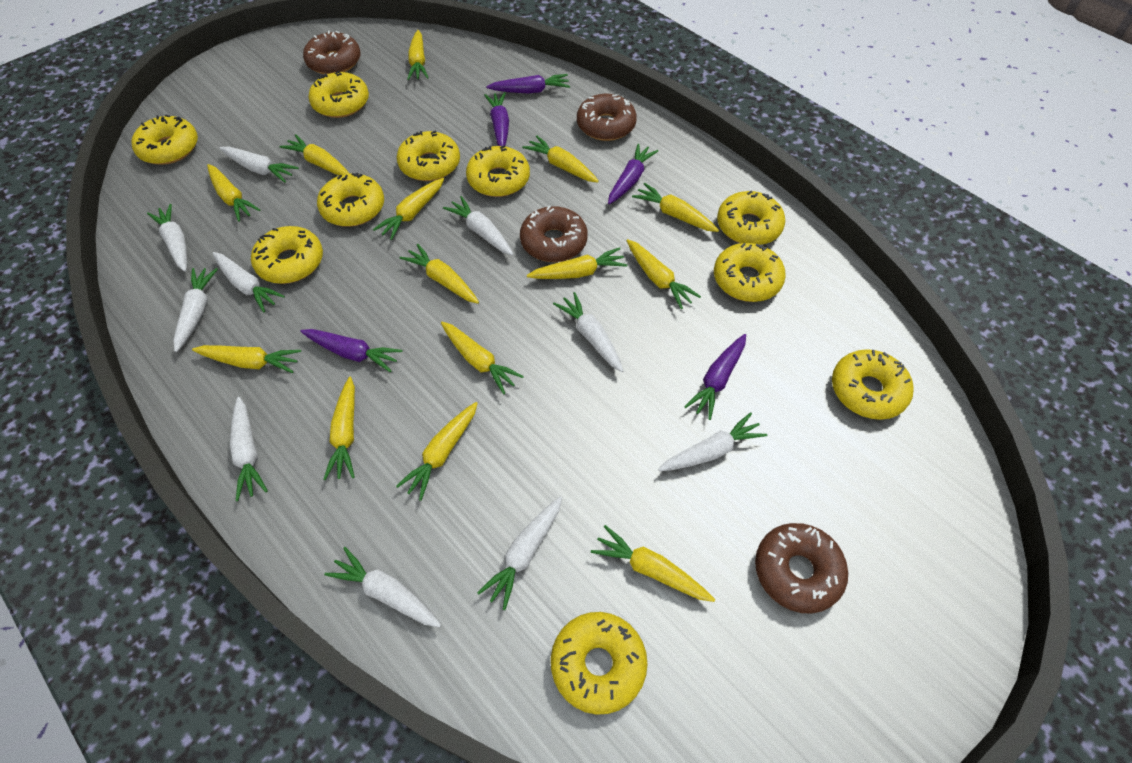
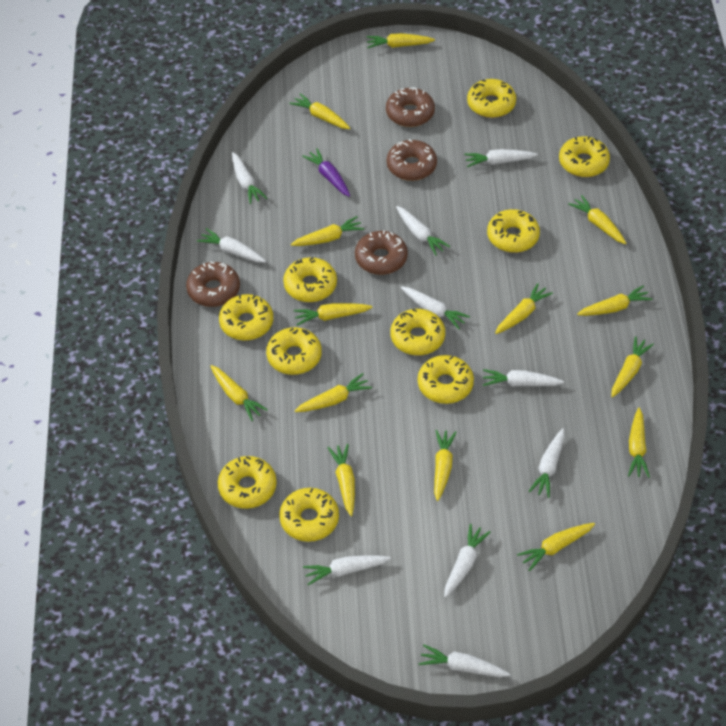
purple carrot: 5 -> 1

